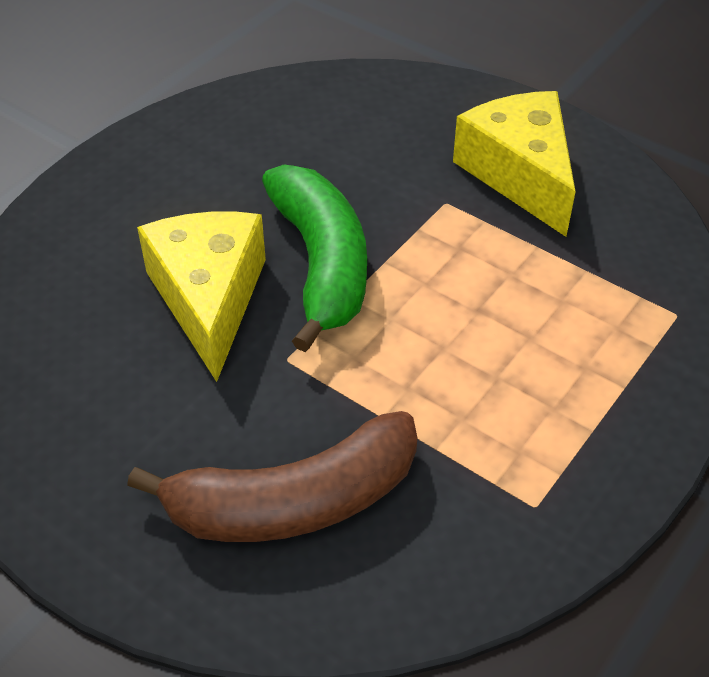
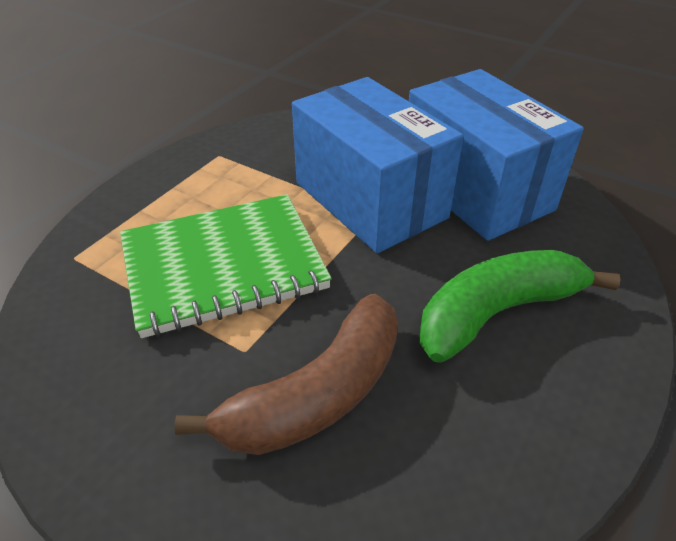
blue box: 0 -> 2
green notebook: 0 -> 1
yellow cheese: 2 -> 0

